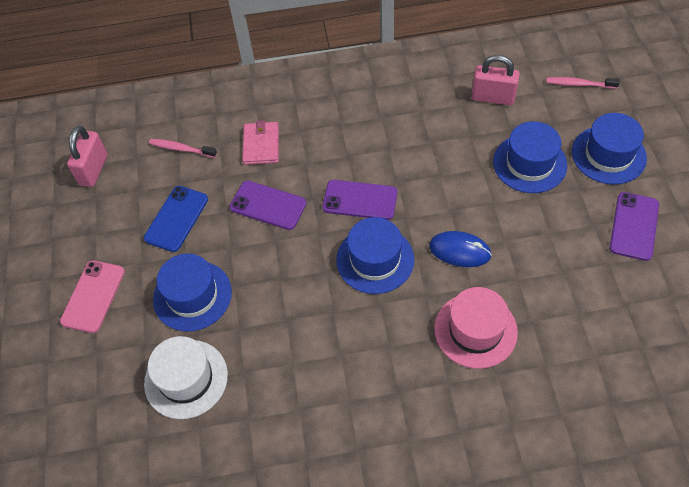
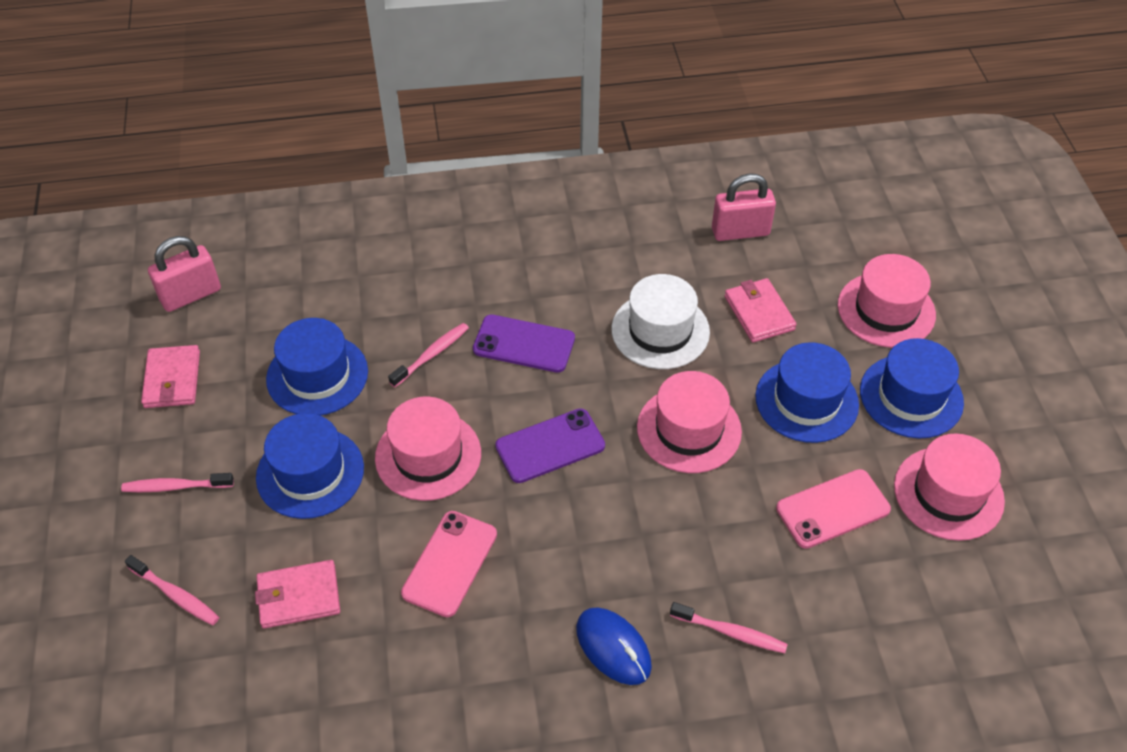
blue phone: 1 -> 0
pink hat: 1 -> 4
pink phone: 1 -> 2
pink toothbrush: 2 -> 4
pink wallet: 1 -> 3
purple phone: 3 -> 2

